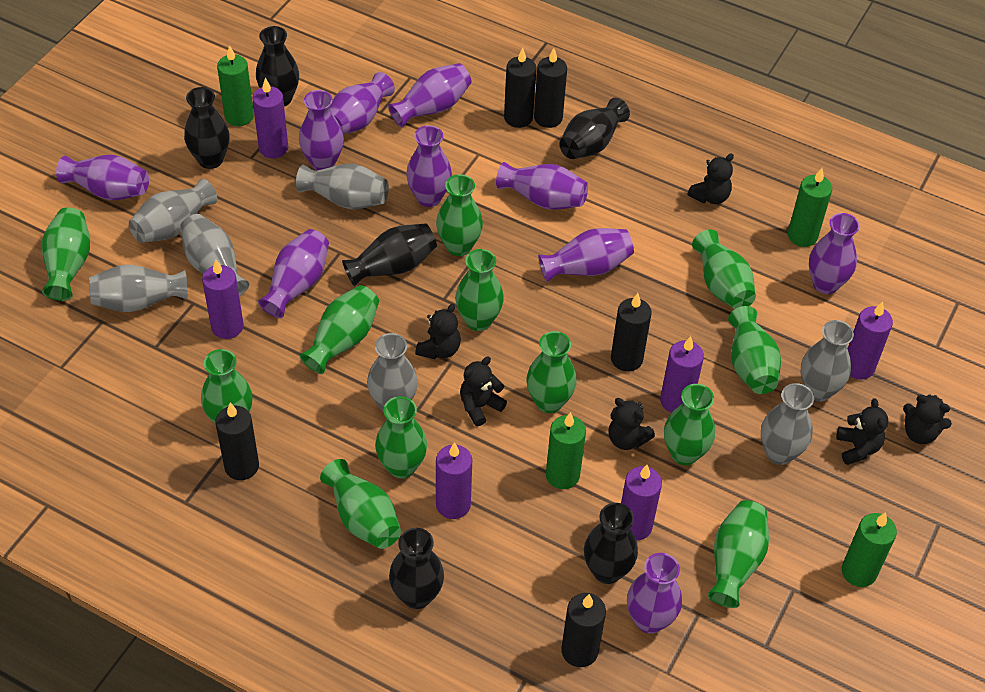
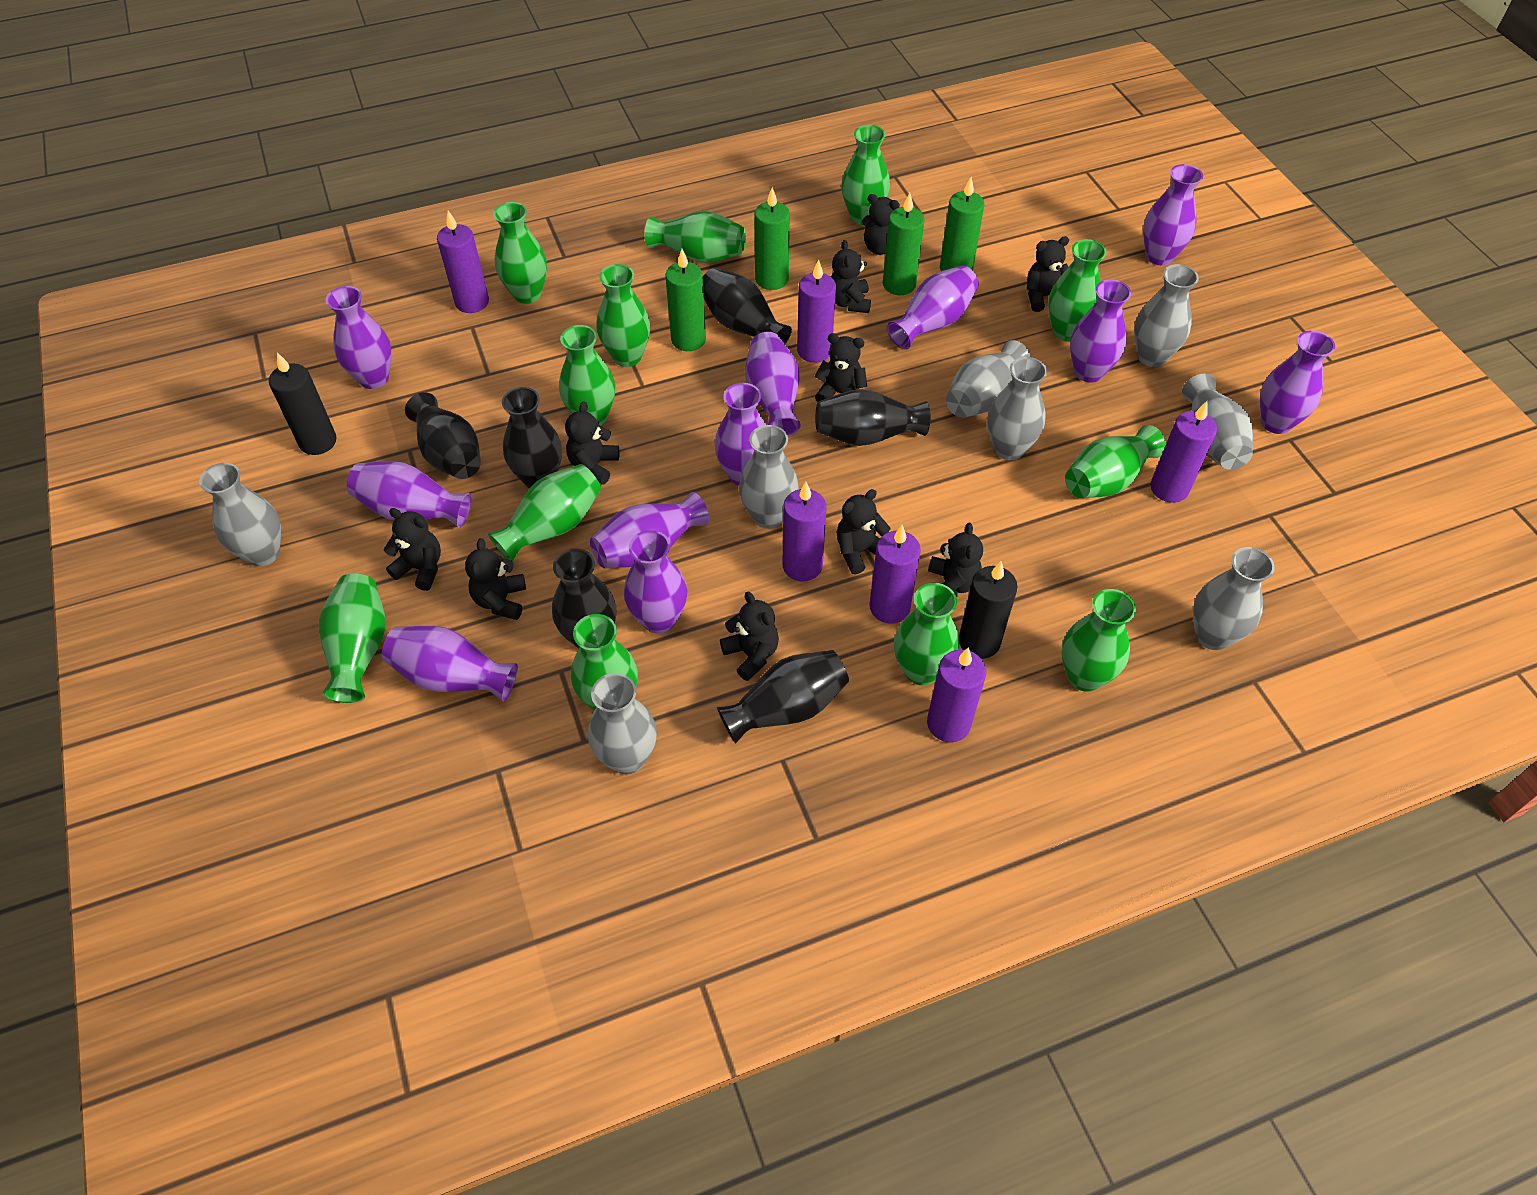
black candle: 5 -> 2
black teddy bear: 6 -> 10
grey vase: 7 -> 8
purple vase: 10 -> 11

